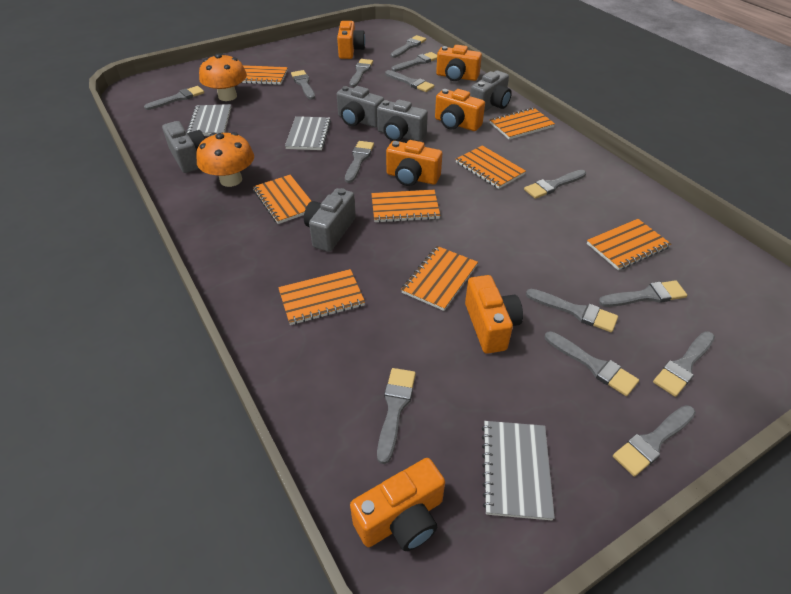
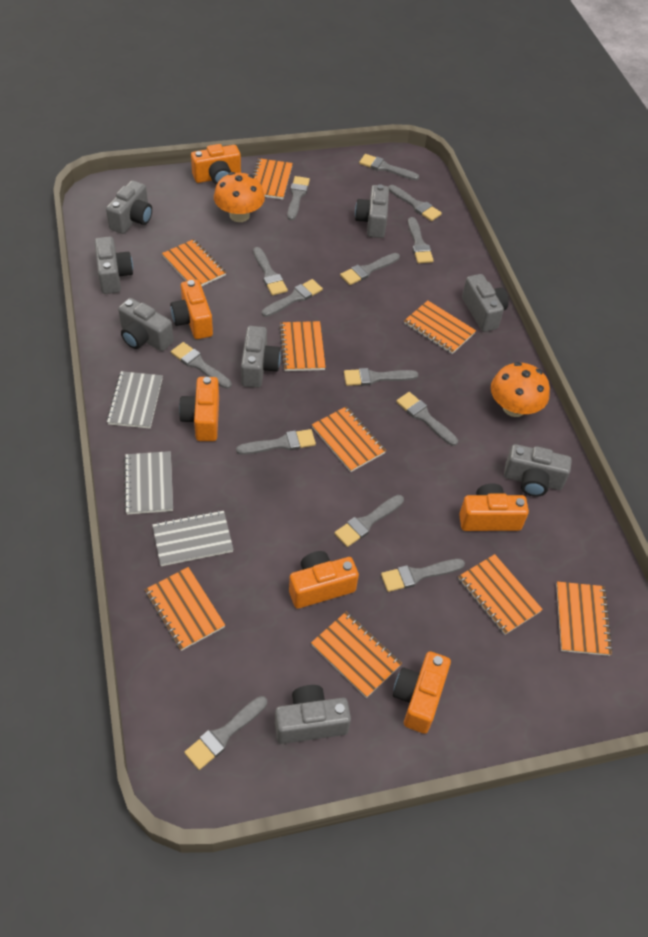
grey camera: 5 -> 8
orange notebook: 8 -> 9

